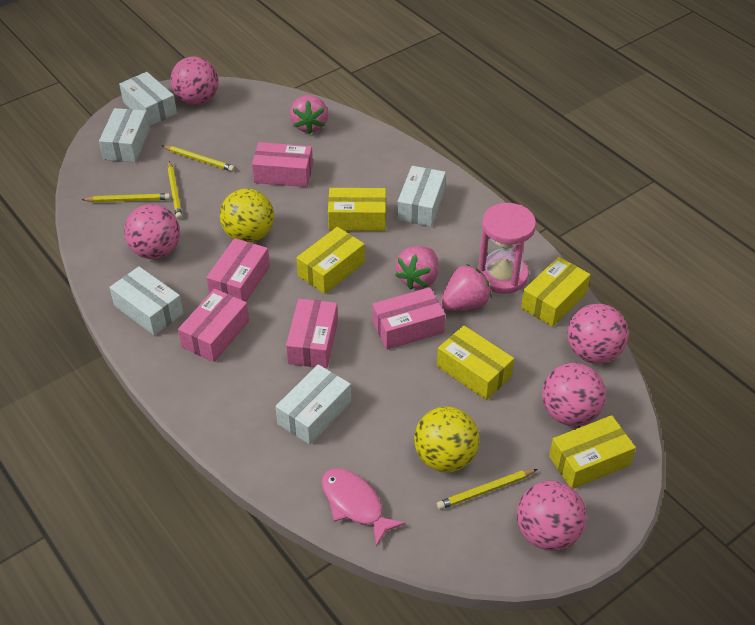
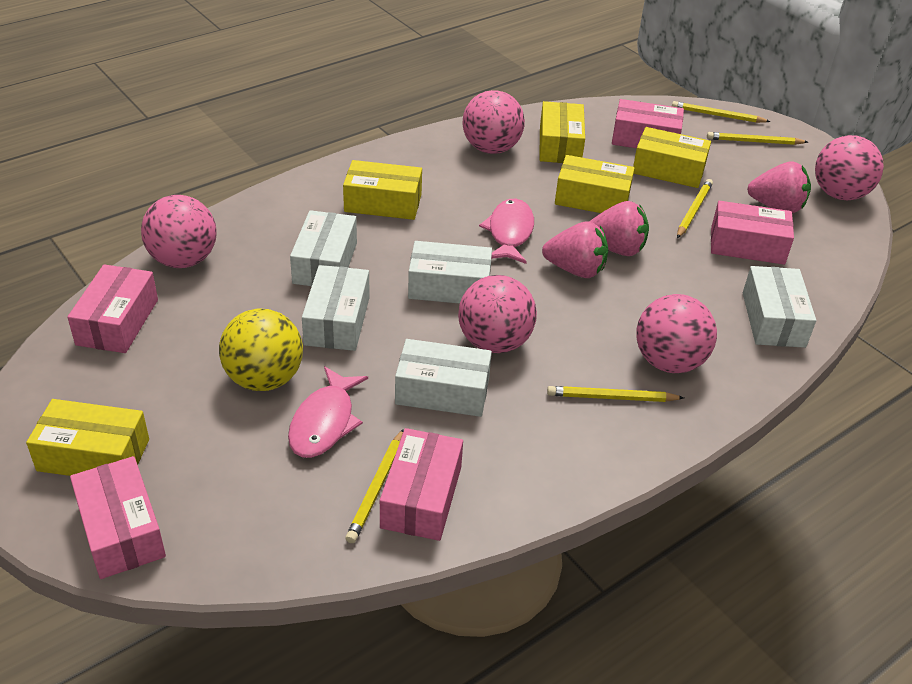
pink fish: 1 -> 2
pink hourglass: 1 -> 0
yellow ball: 2 -> 1
yellow pencil: 4 -> 5

